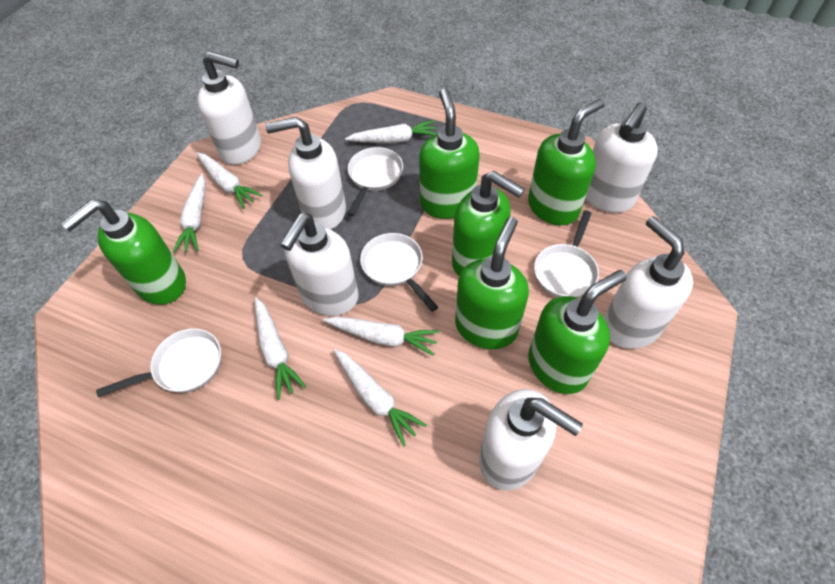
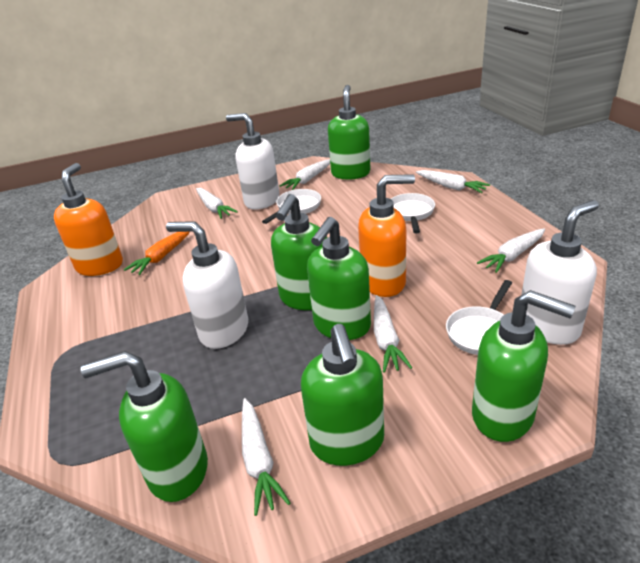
orange carrot: 0 -> 1
orange soap dispenser: 0 -> 2
white pan: 4 -> 3
white soap dispenser: 6 -> 3

